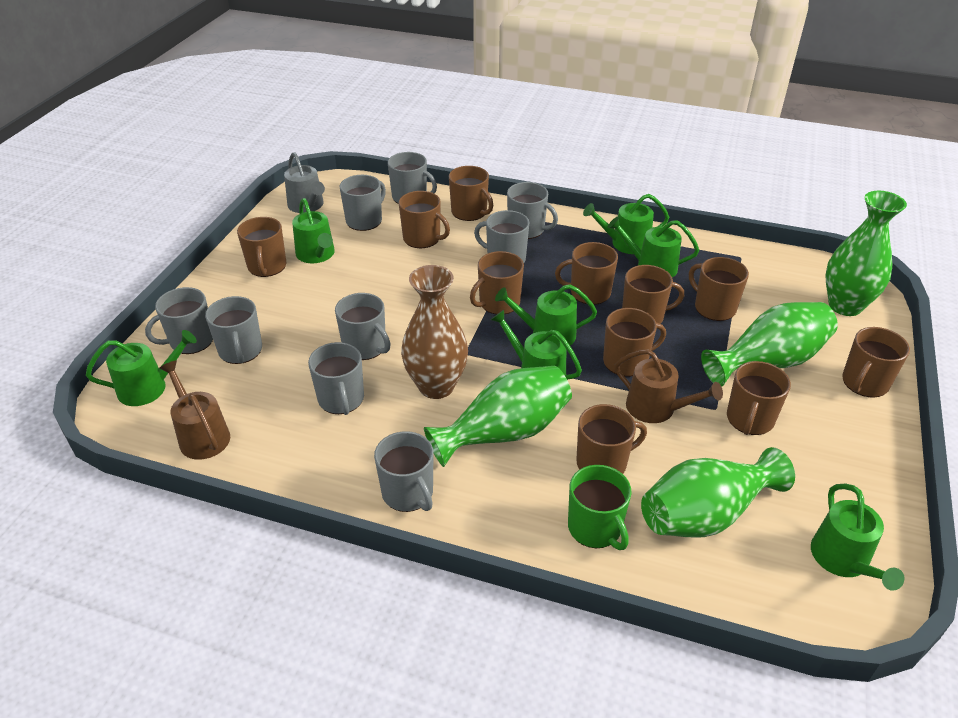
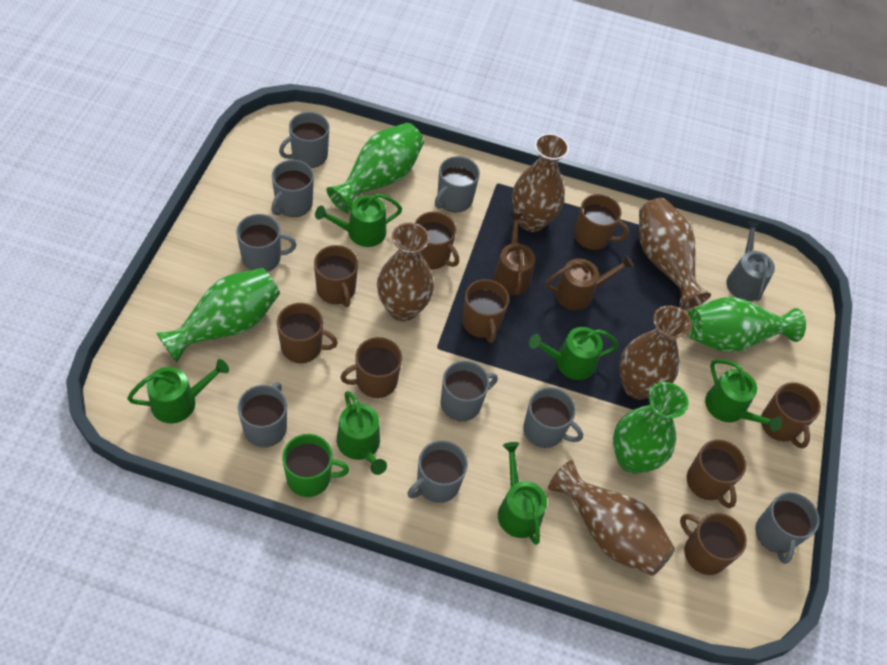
brown mug: 11 -> 9
brown vase: 1 -> 5
green watering can: 7 -> 6

